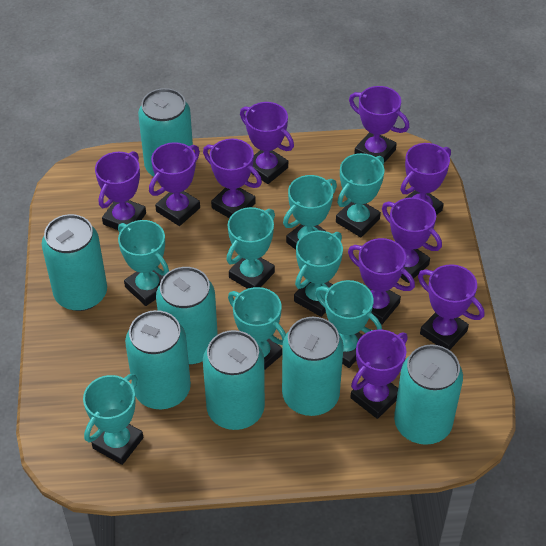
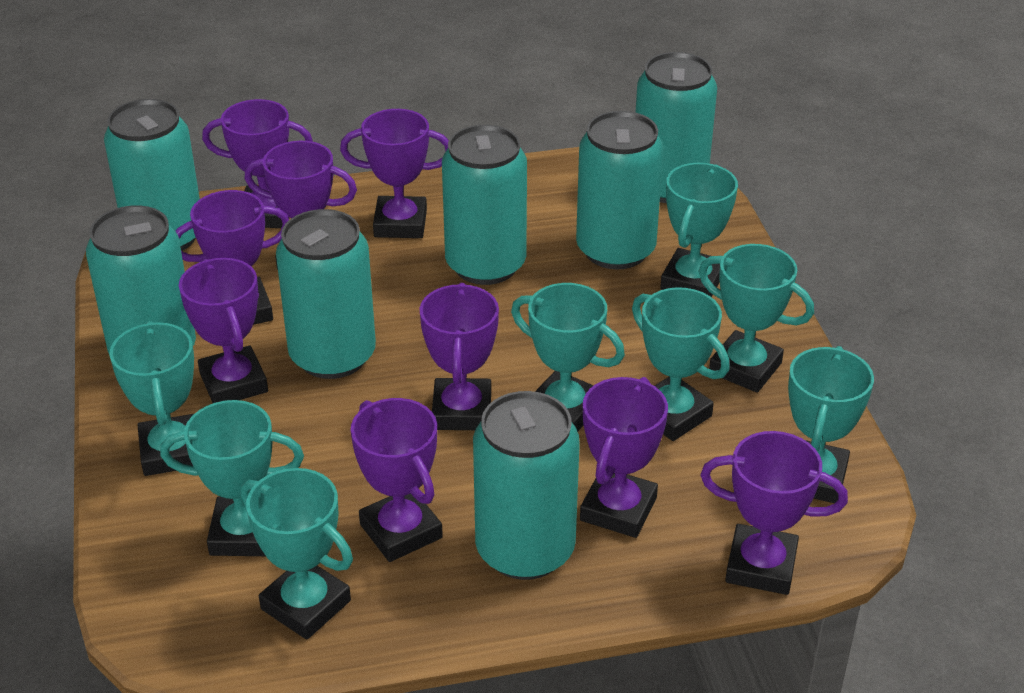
purple trophy: 10 -> 9

